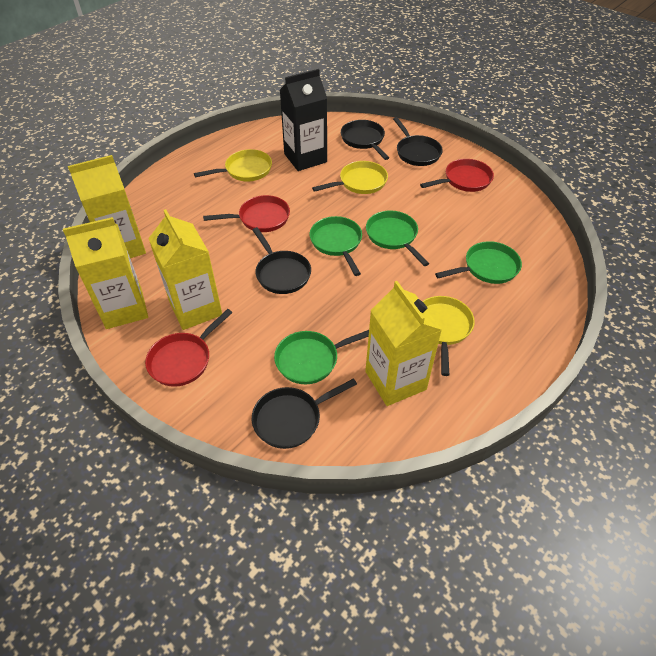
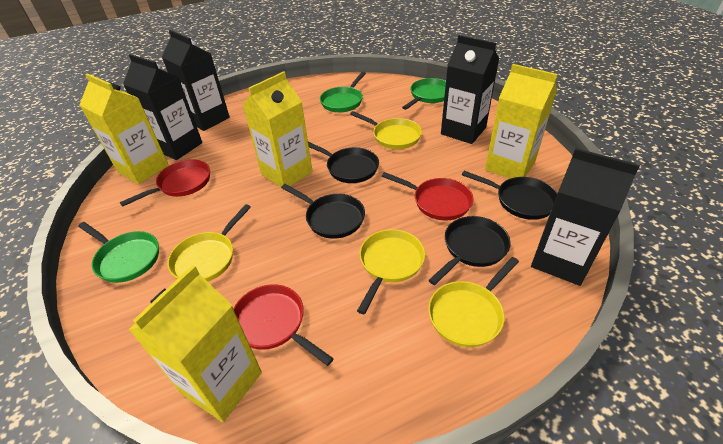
black carton: 1 -> 4
green pan: 4 -> 3
yellow pan: 3 -> 4

